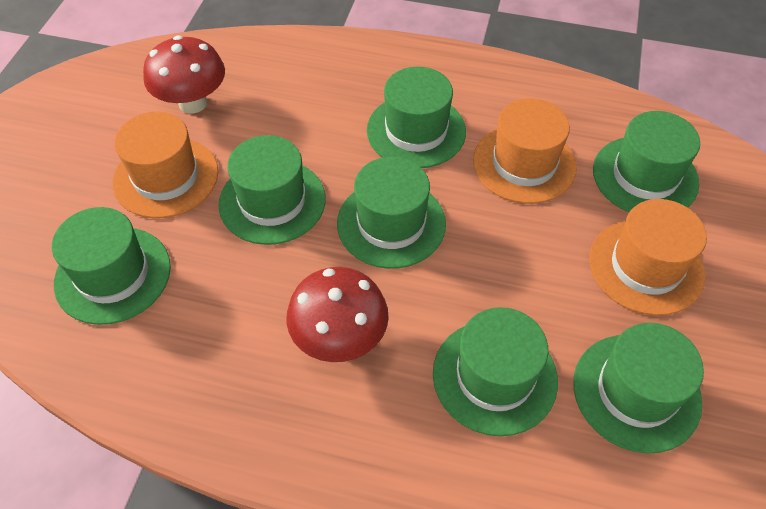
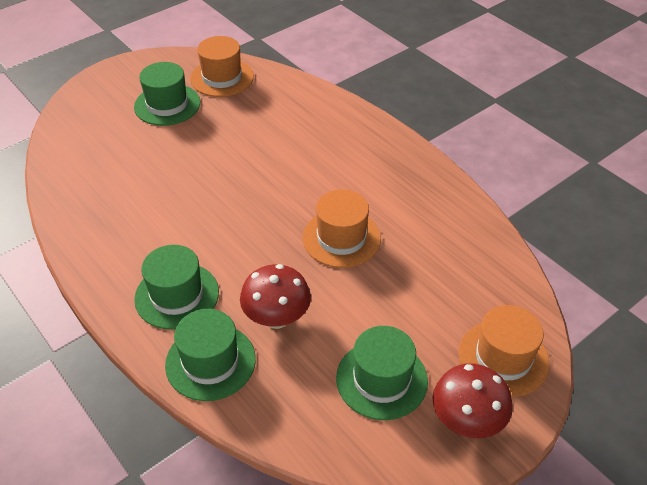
green hat: 7 -> 4

